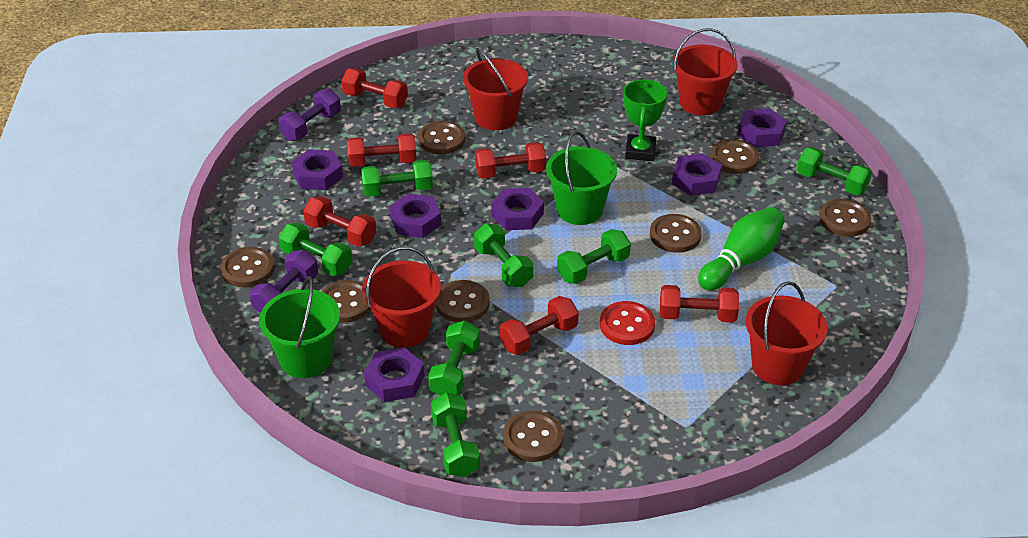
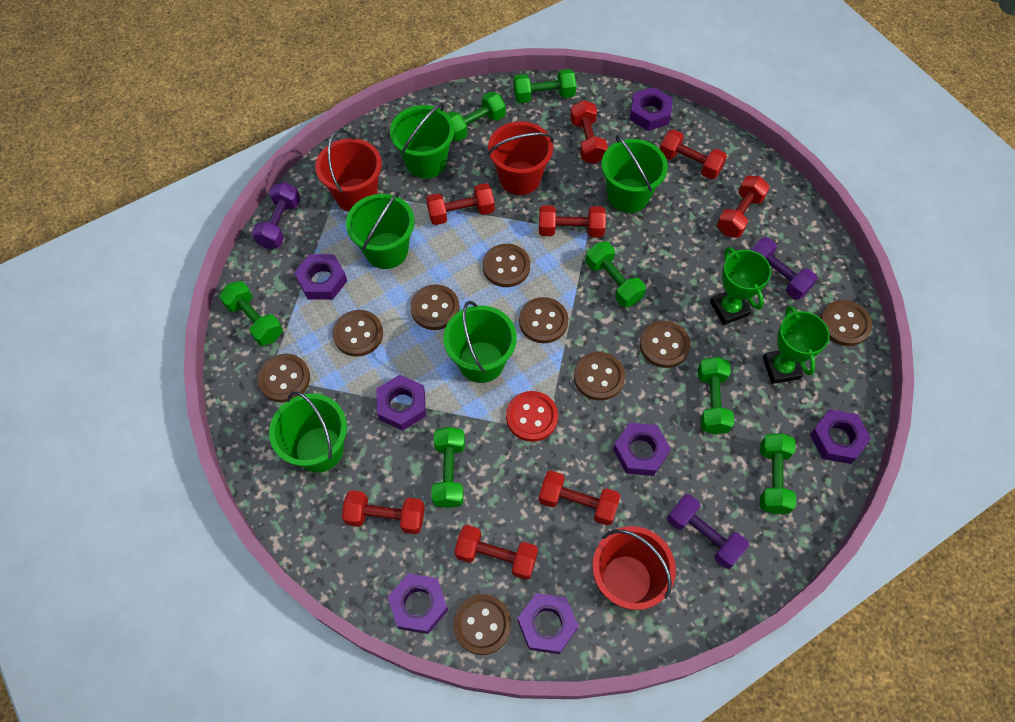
brown button: 8 -> 9
green bowling pin: 1 -> 0
green bucket: 2 -> 5
green trophy: 1 -> 2
purple dumbbell: 2 -> 3
purple nut: 6 -> 7
red bucket: 4 -> 3
red dumbbell: 6 -> 8

